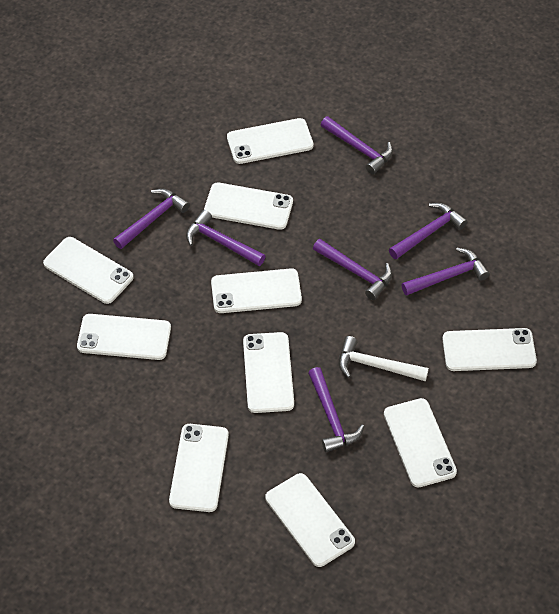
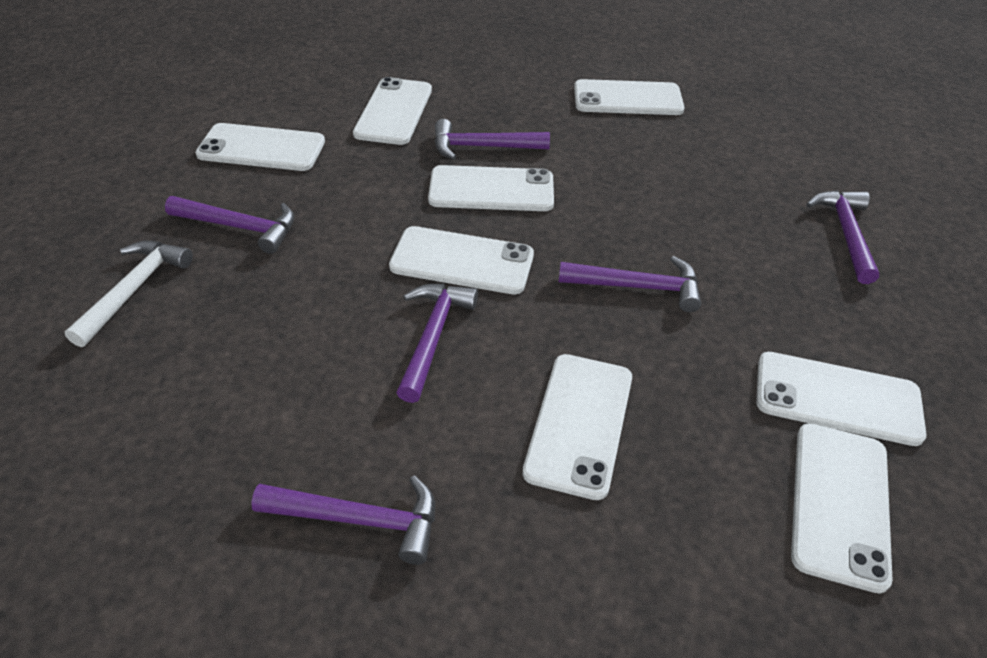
purple hammer: 7 -> 6
white phone: 10 -> 8

